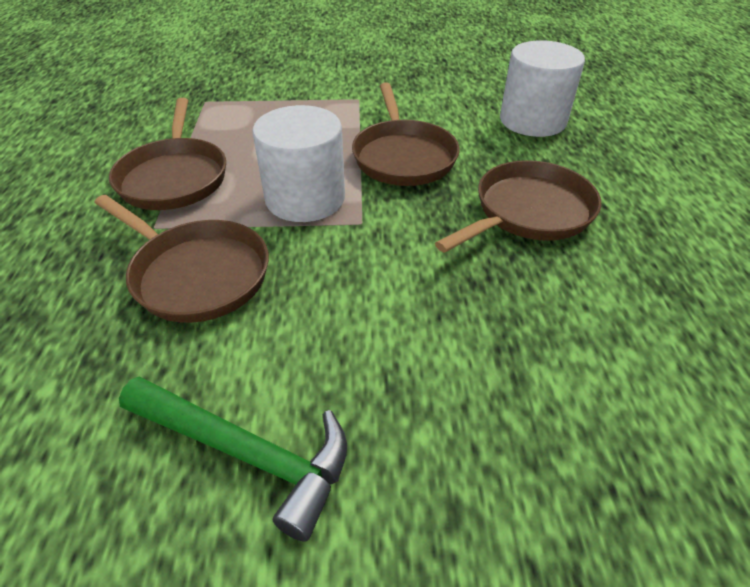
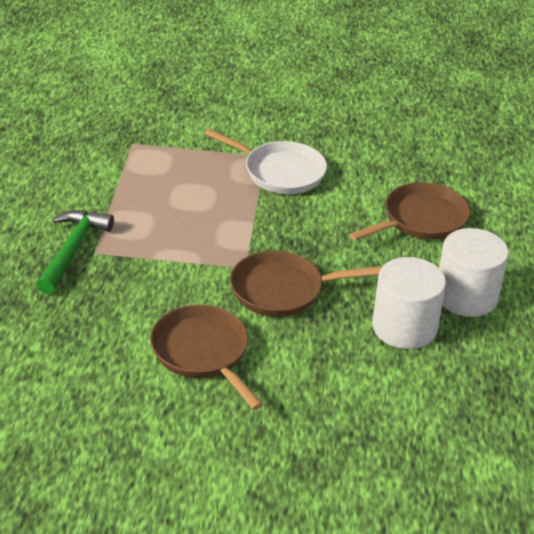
brown pan: 4 -> 3
white pan: 0 -> 1

